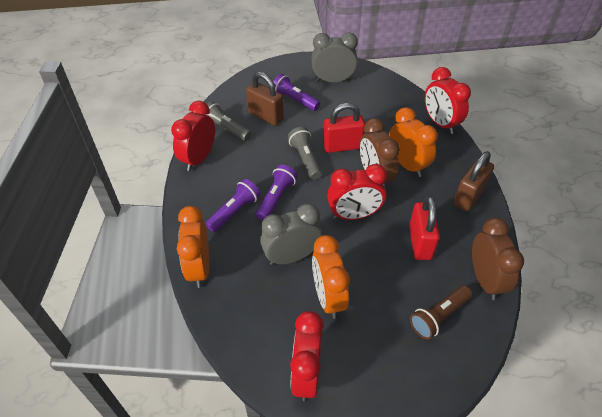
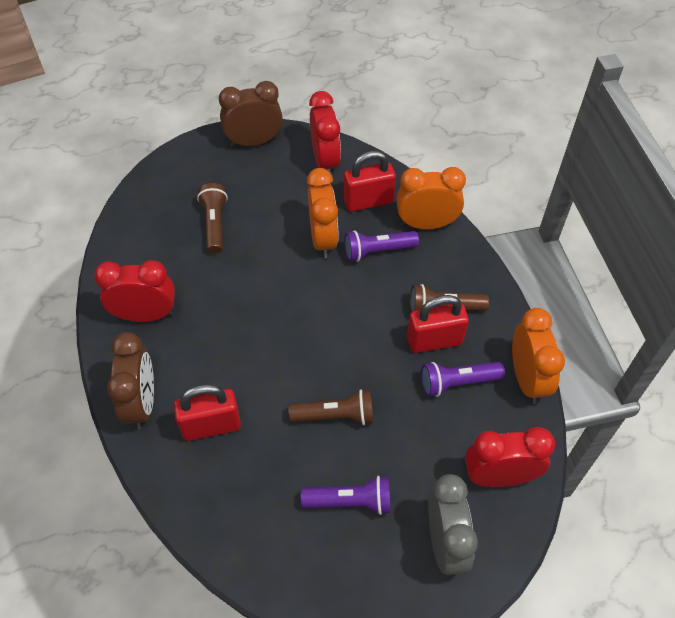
brown flashlight: 1 -> 3
brown padlock: 2 -> 0
grey clock: 2 -> 1
grey flashlight: 2 -> 0
red clock: 4 -> 3
red padlock: 2 -> 3

